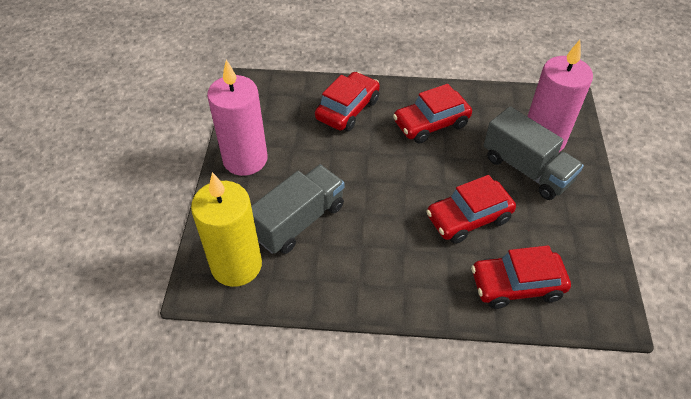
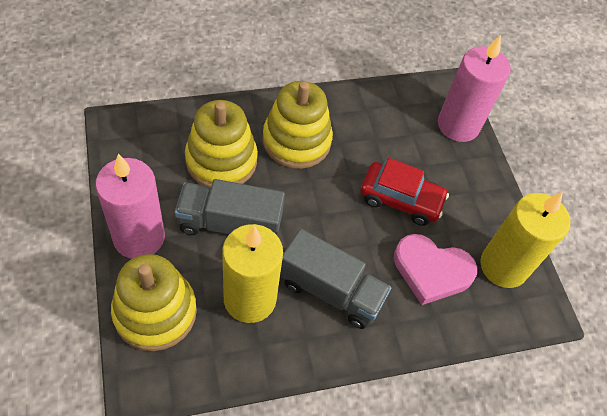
pink heart: 0 -> 1
red car: 4 -> 1
yellow candle: 1 -> 2
yellow stacking toy: 0 -> 3

